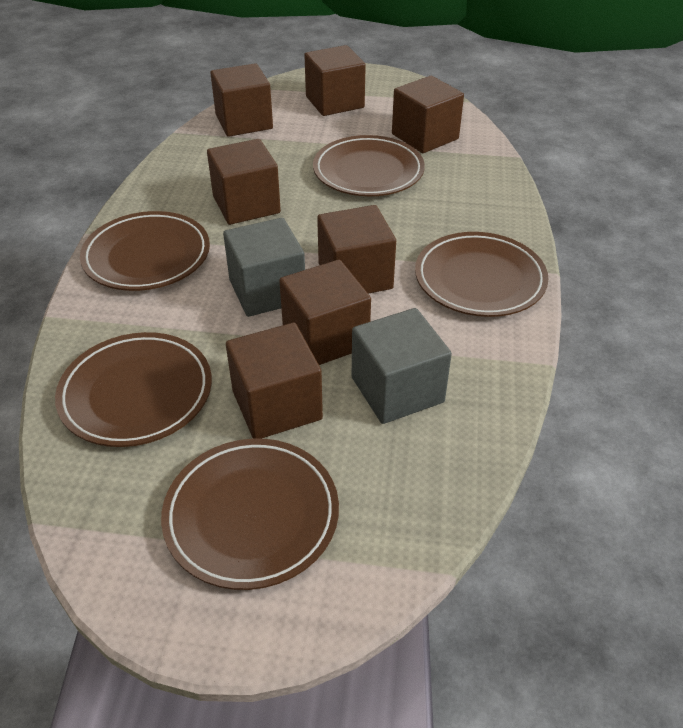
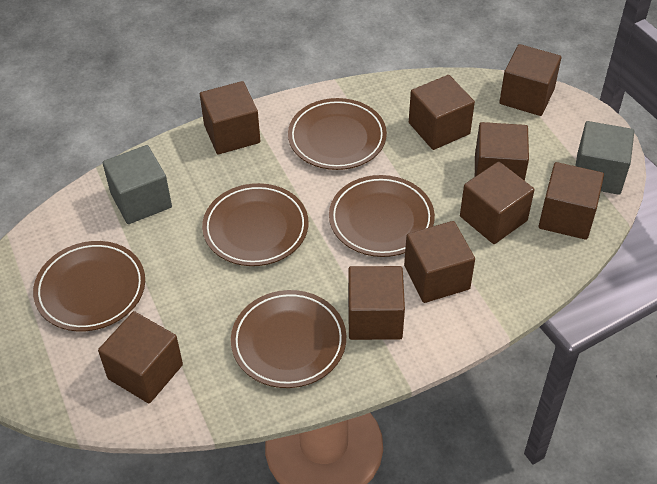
brown cube: 7 -> 9

